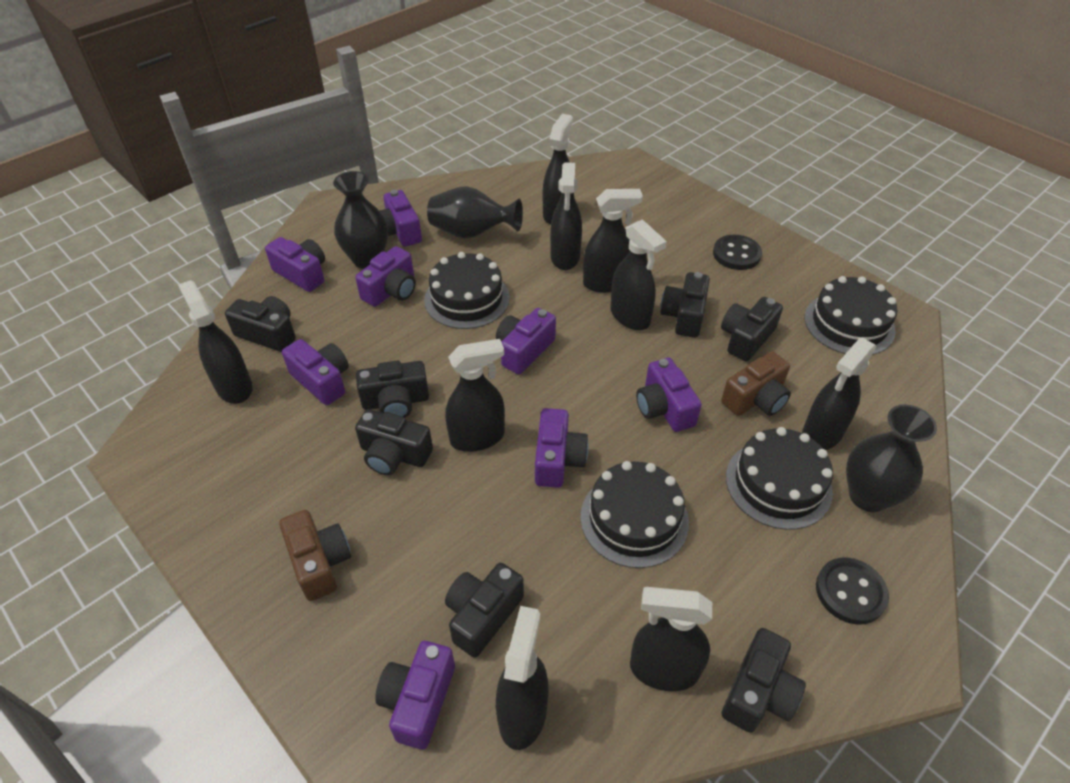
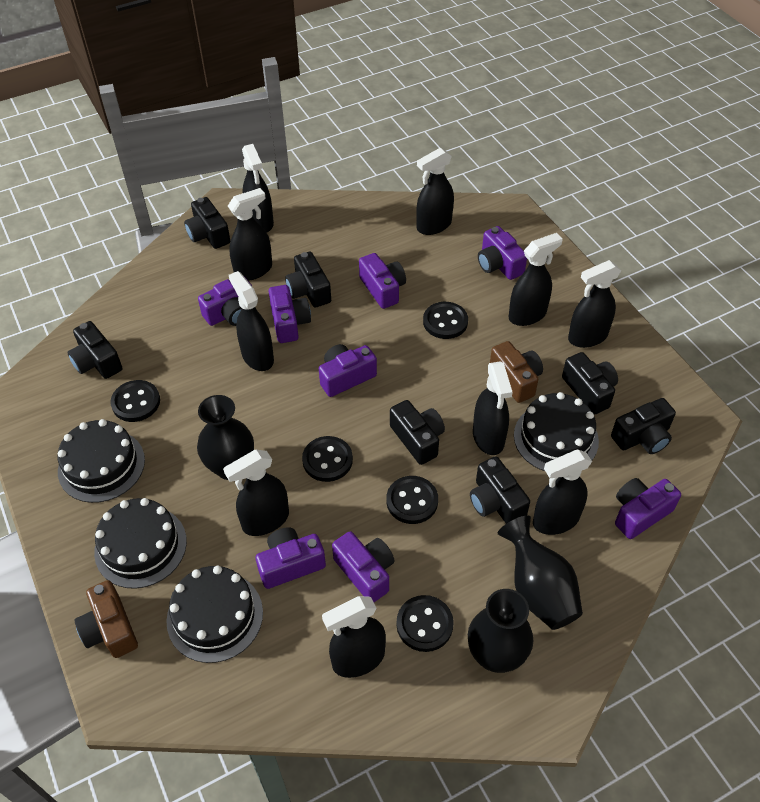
black button: 2 -> 5
black spray bottle: 9 -> 10

